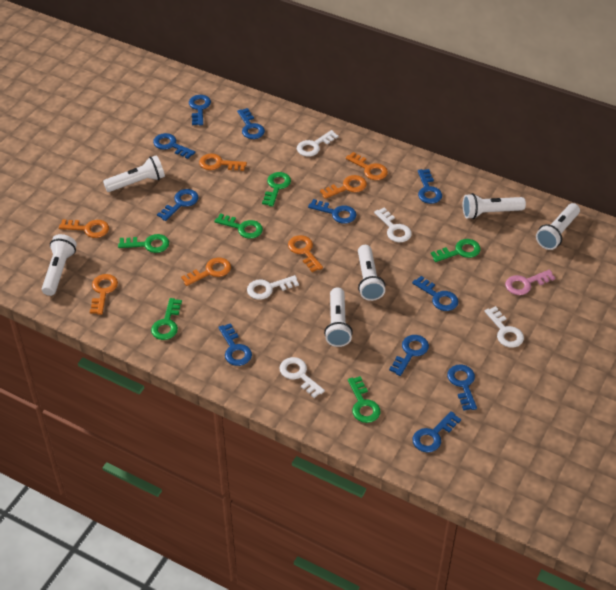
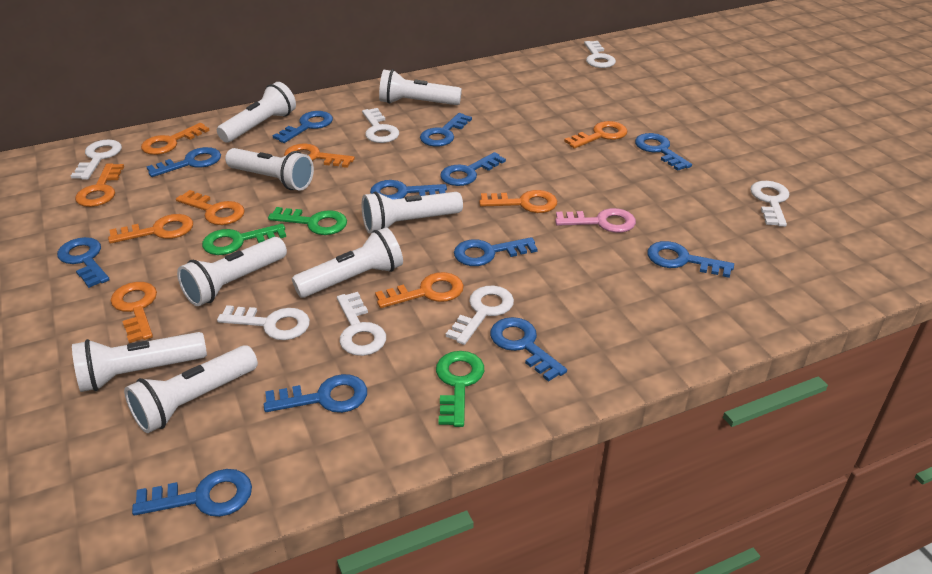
blue key: 11 -> 12
green key: 6 -> 3
orange key: 7 -> 9
white flashlight: 6 -> 8
white key: 5 -> 7

